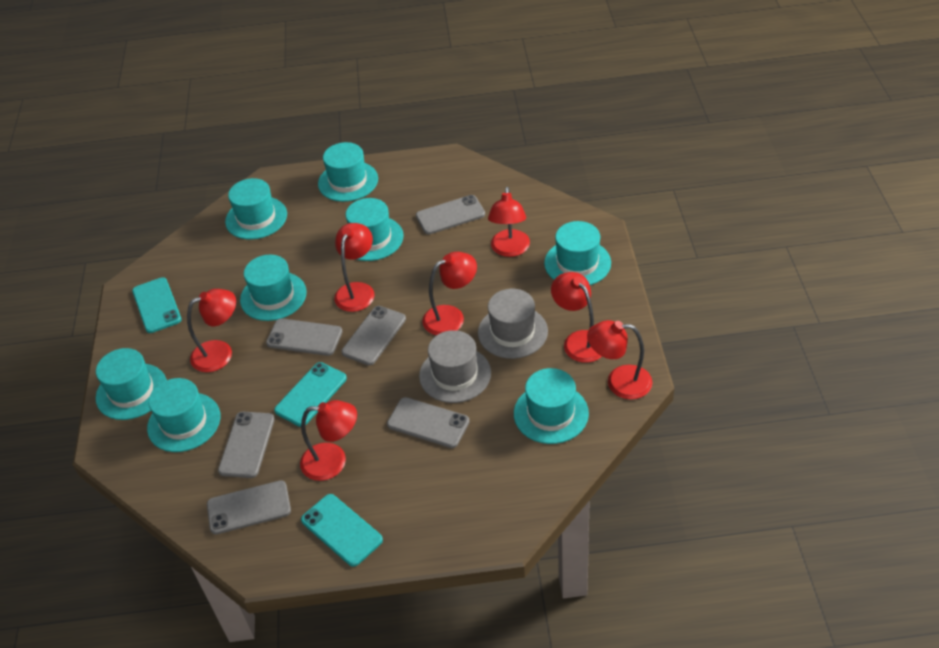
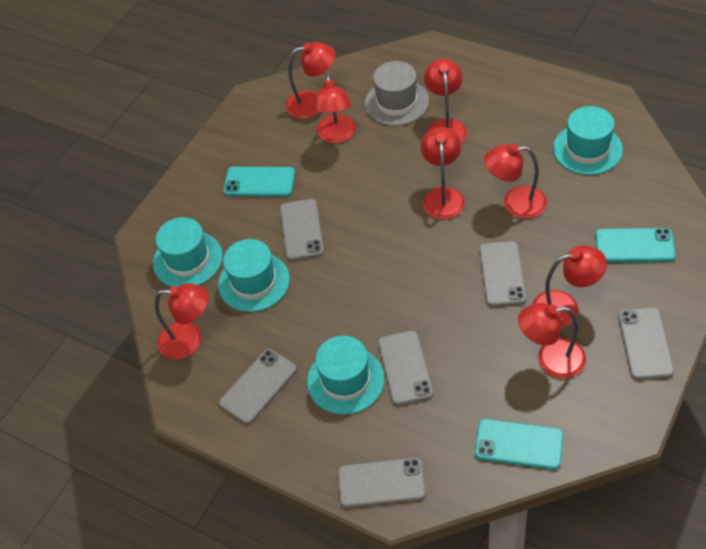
grey hat: 2 -> 1
red lamp: 7 -> 8
turquoise hat: 8 -> 4

